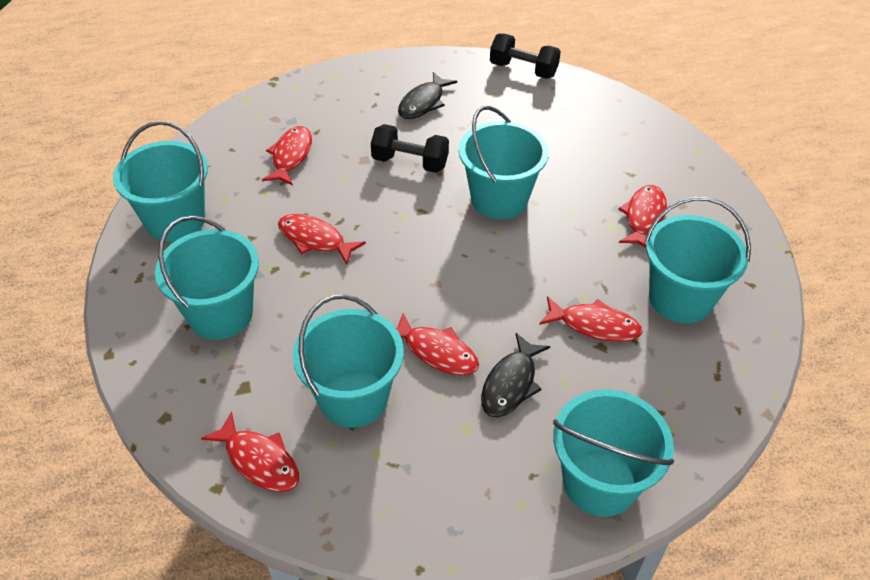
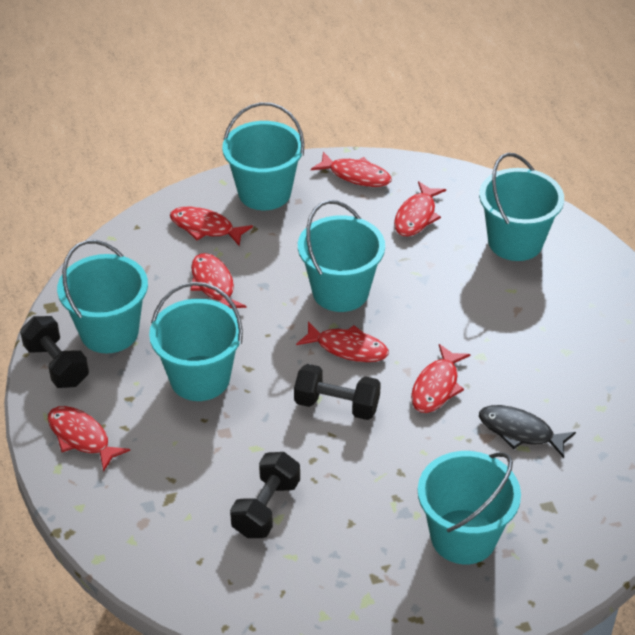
black dumbbell: 2 -> 3
black fish: 2 -> 1
red fish: 6 -> 7

